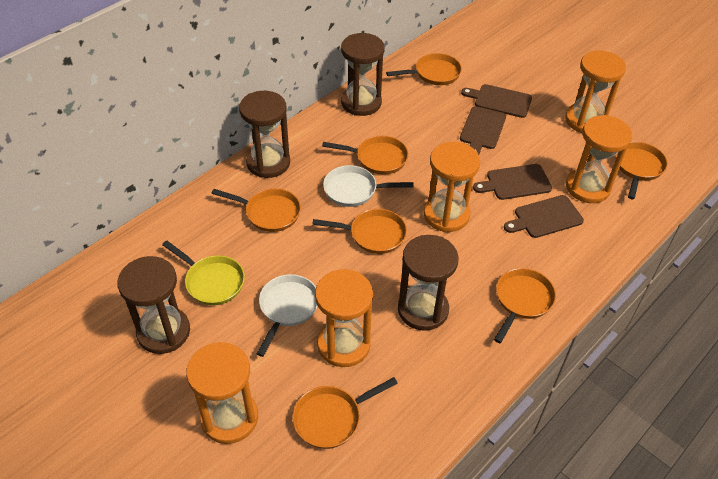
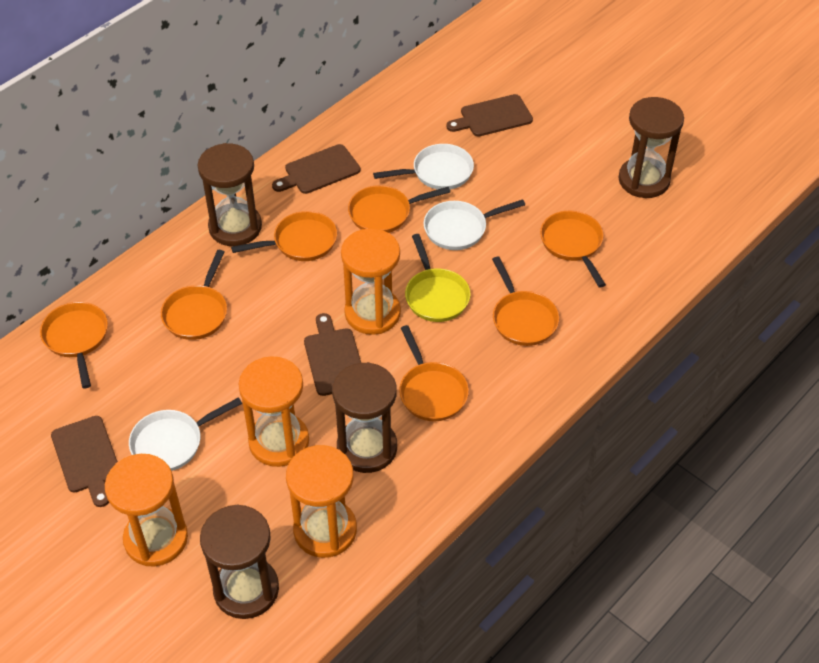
orange hourglass: 5 -> 4
white pan: 2 -> 3

